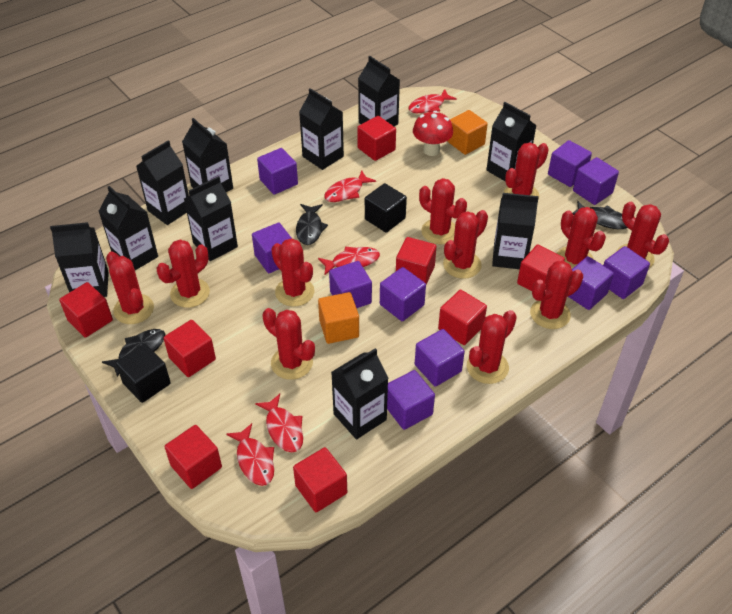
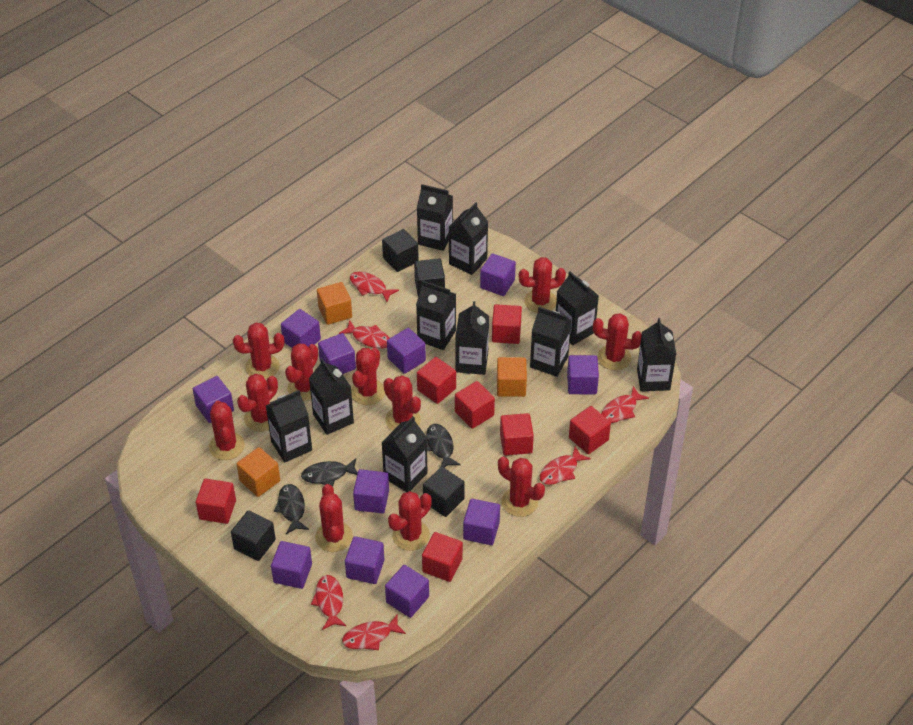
black cube: 2 -> 4
orange cube: 2 -> 3
purple cube: 10 -> 11
red cube: 8 -> 7
red fish: 5 -> 6
red mushroom: 1 -> 0

